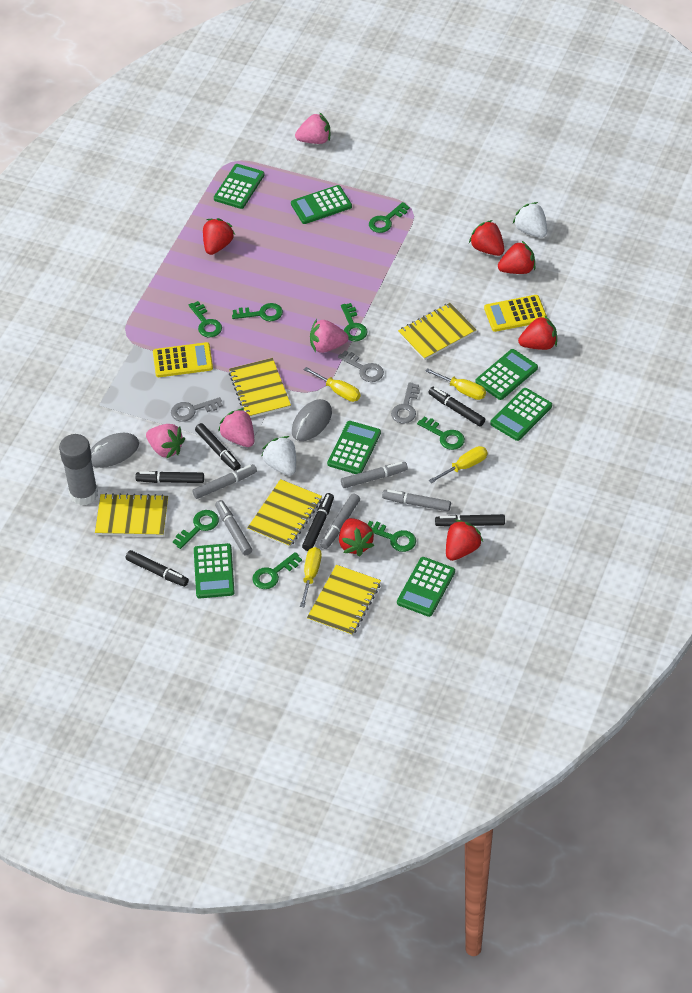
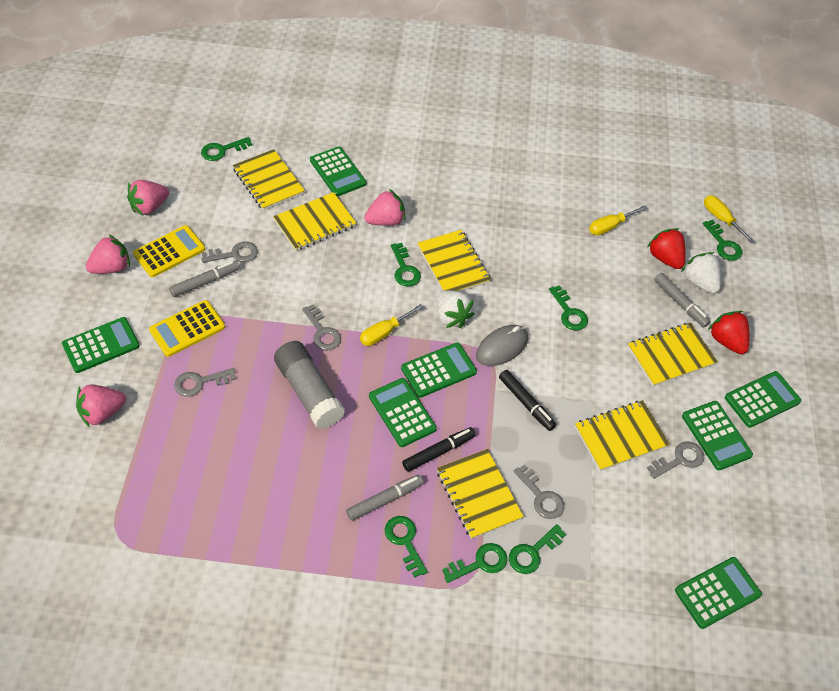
black marker: 6 -> 2
green key: 8 -> 7
grey key: 3 -> 5
grey marker: 5 -> 3
grey mouse: 2 -> 1
red strawberry: 6 -> 2
yellow notebook: 5 -> 6
yellow screwdriver: 4 -> 3

